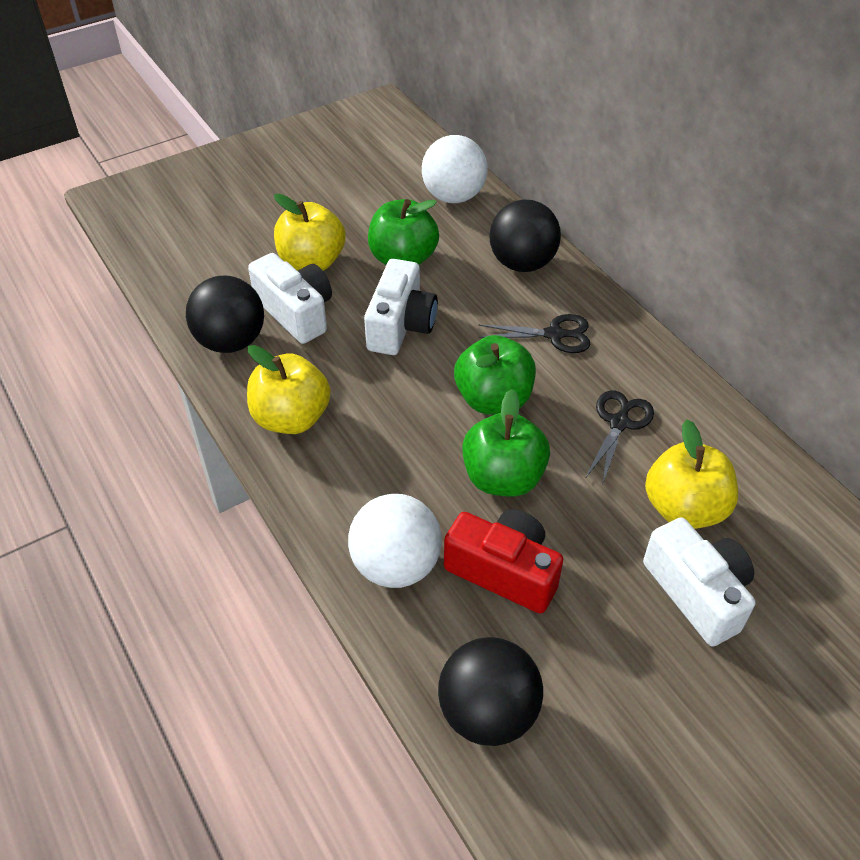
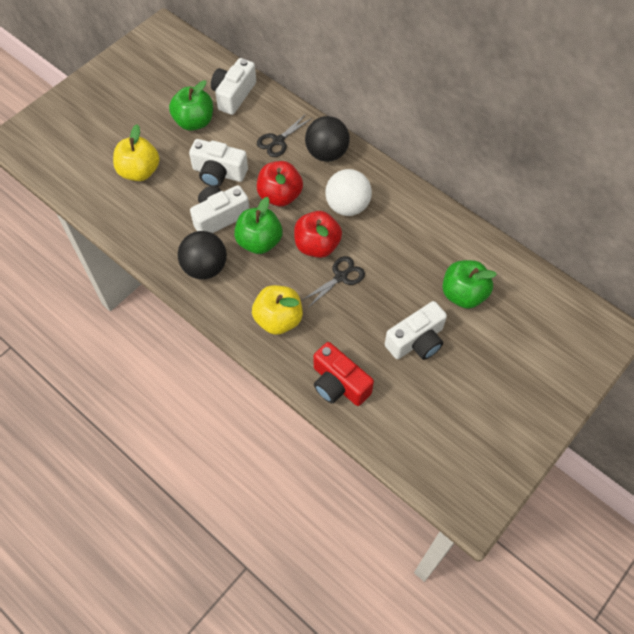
black ball: 3 -> 2
red apple: 0 -> 2
white ball: 2 -> 1
white camera: 3 -> 4
yellow apple: 3 -> 2

